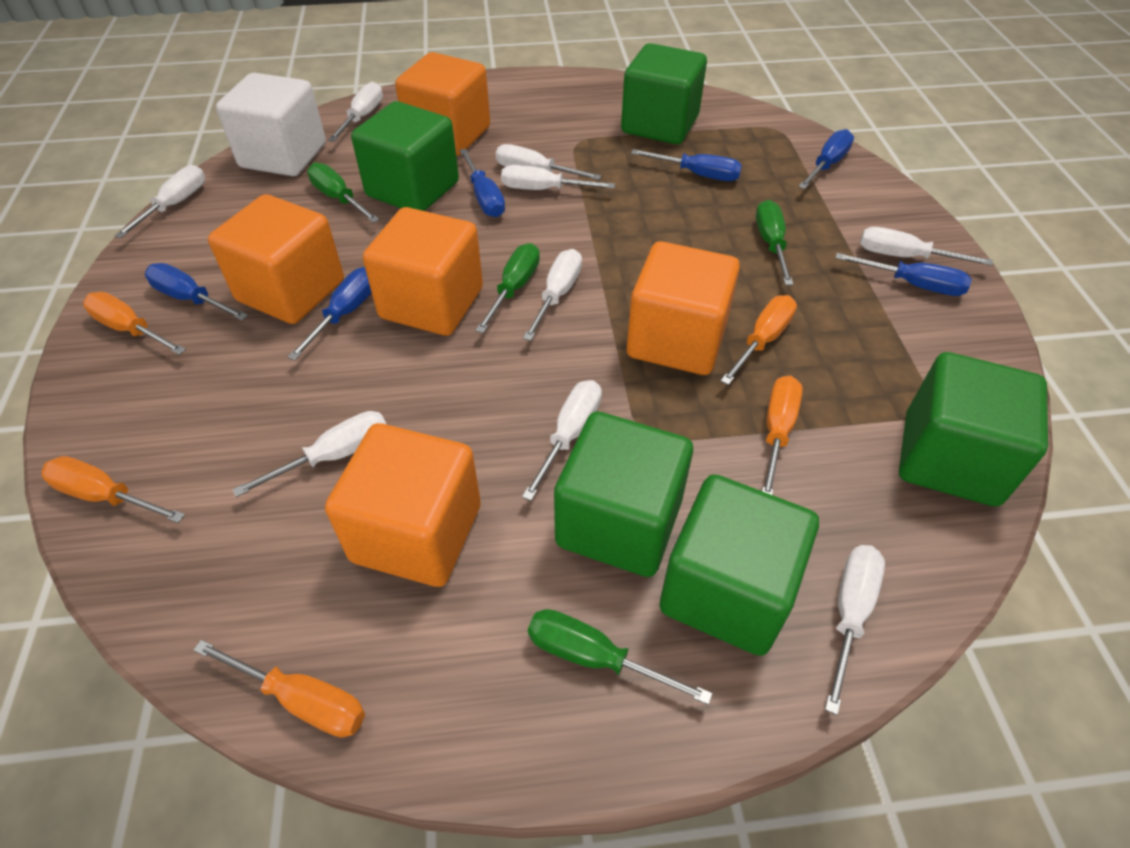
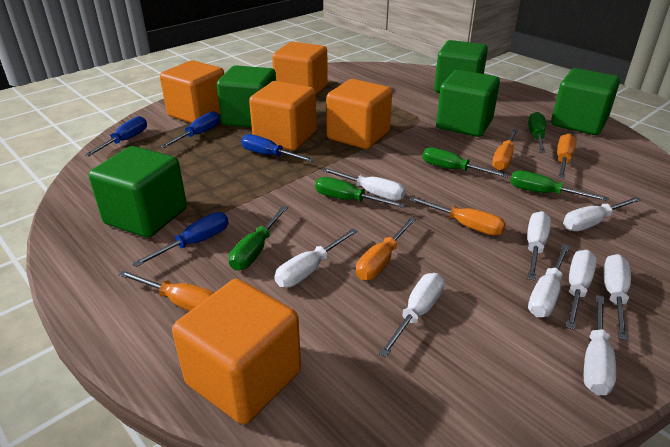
blue screwdriver: 6 -> 4
green screwdriver: 4 -> 5
white cube: 1 -> 0

